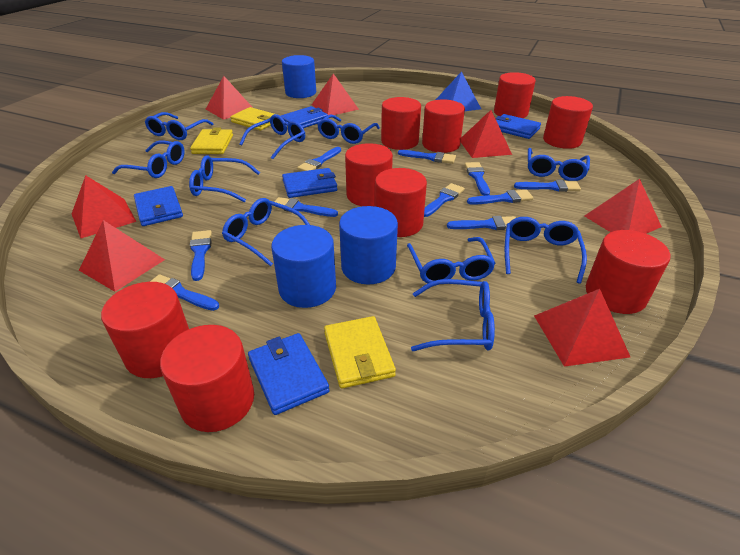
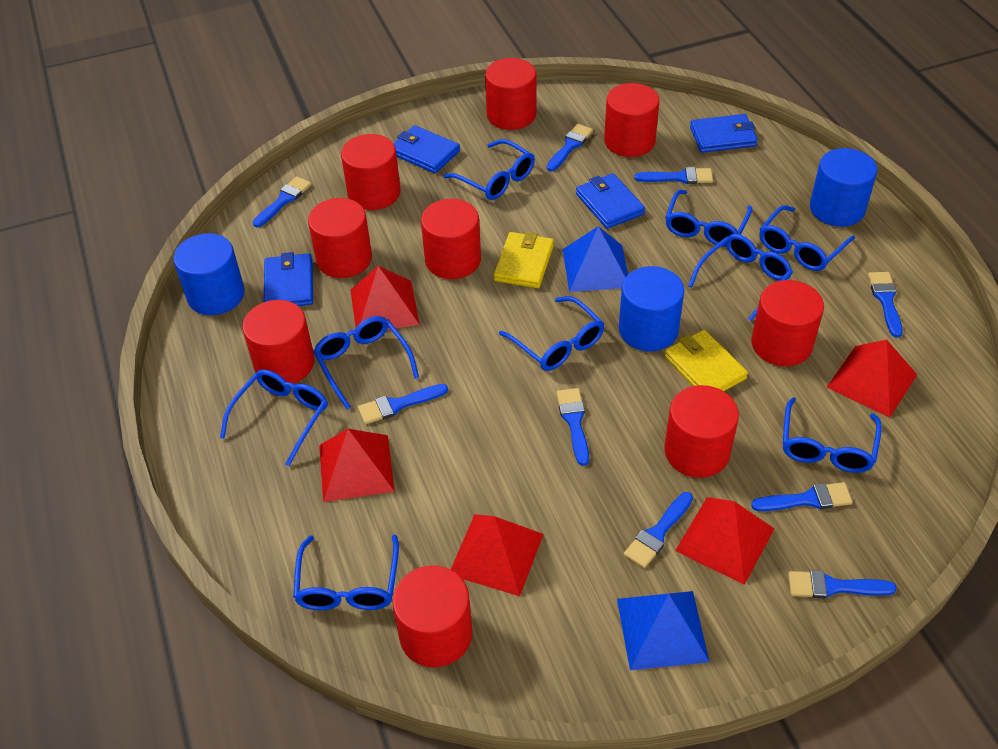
blue brush: 10 -> 9
blue glasses: 10 -> 9
blue pyramid: 1 -> 2
blue wallet: 5 -> 4
red pyramid: 7 -> 5
yellow wallet: 3 -> 2

